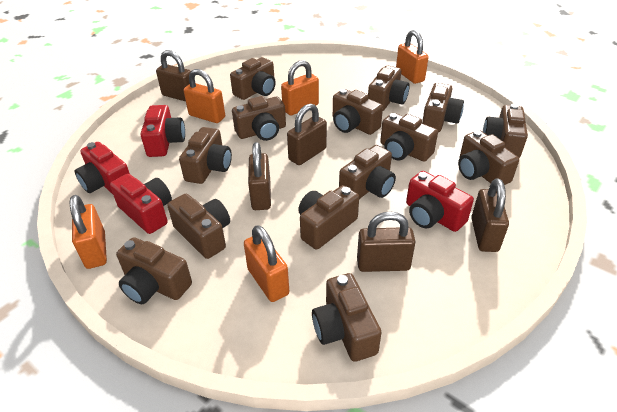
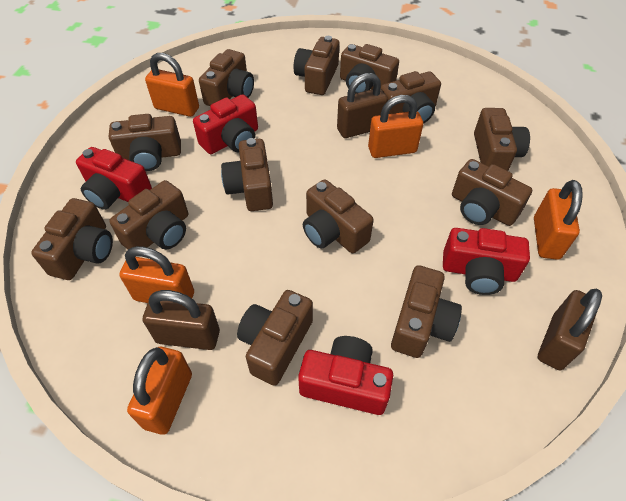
brown camera: 14 -> 13
brown padlock: 5 -> 3

